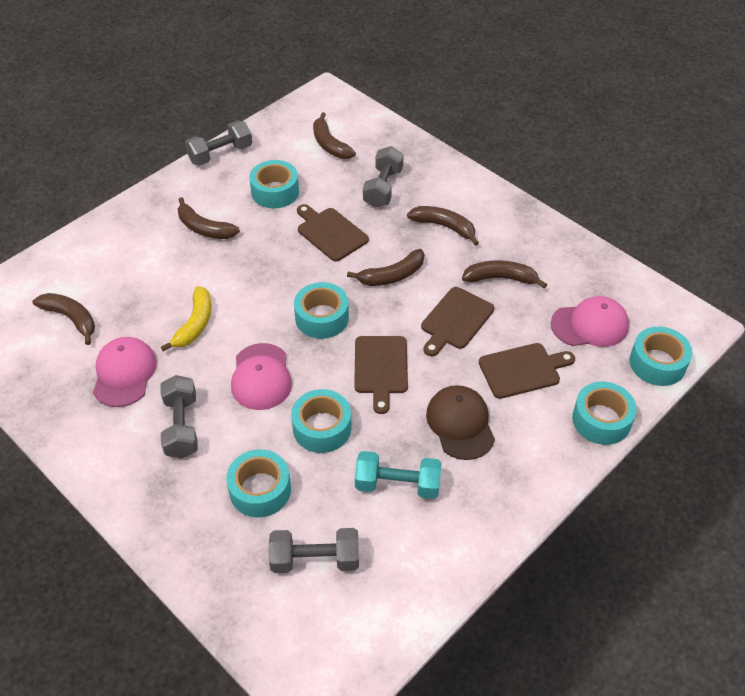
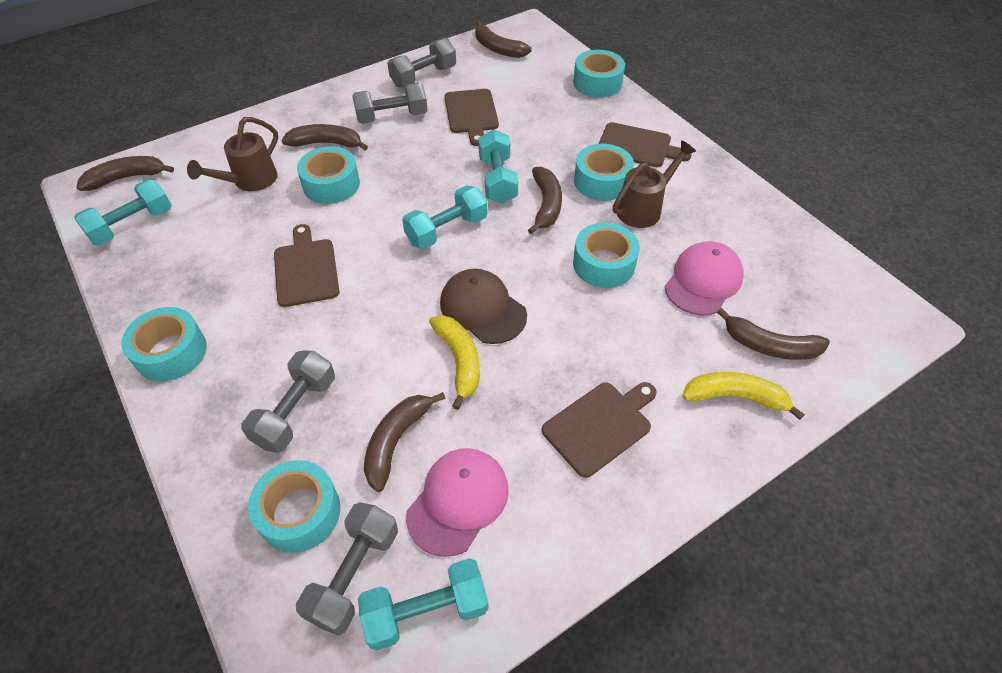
brown watering can: 0 -> 2
pink cap: 3 -> 2
turquoise dumbbell: 1 -> 4
yellow banana: 1 -> 2

